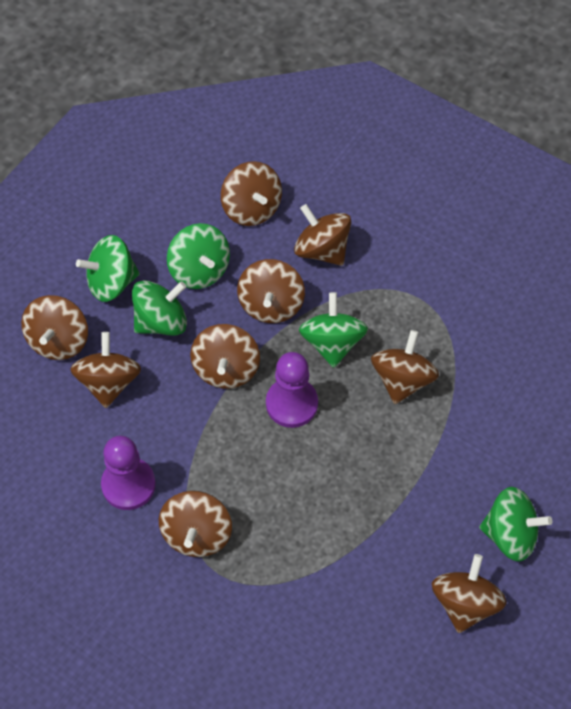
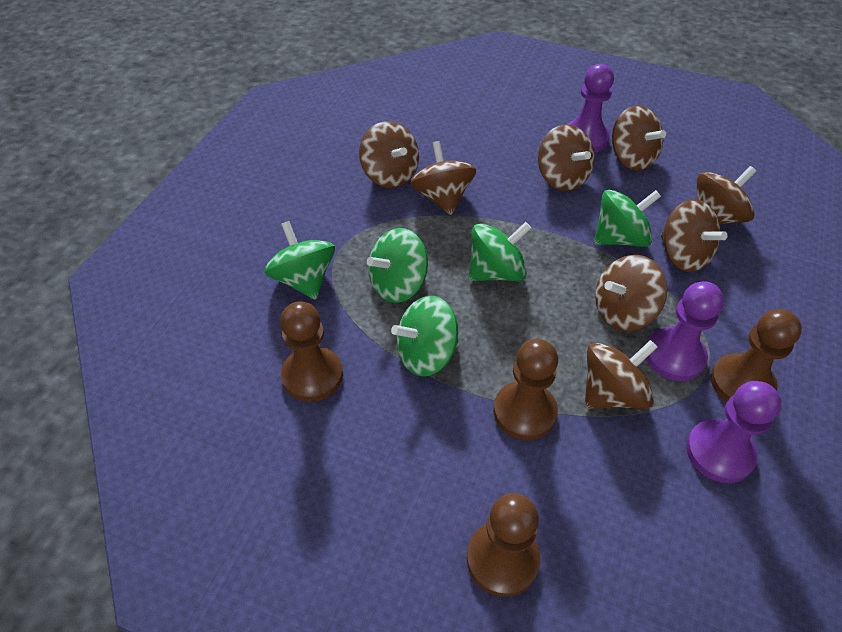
brown pawn: 0 -> 4
brown spinning top: 9 -> 8
purple pawn: 2 -> 3

